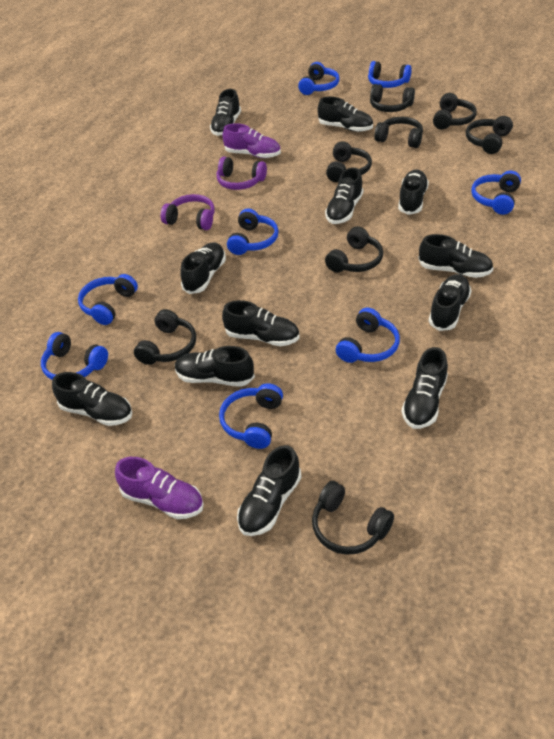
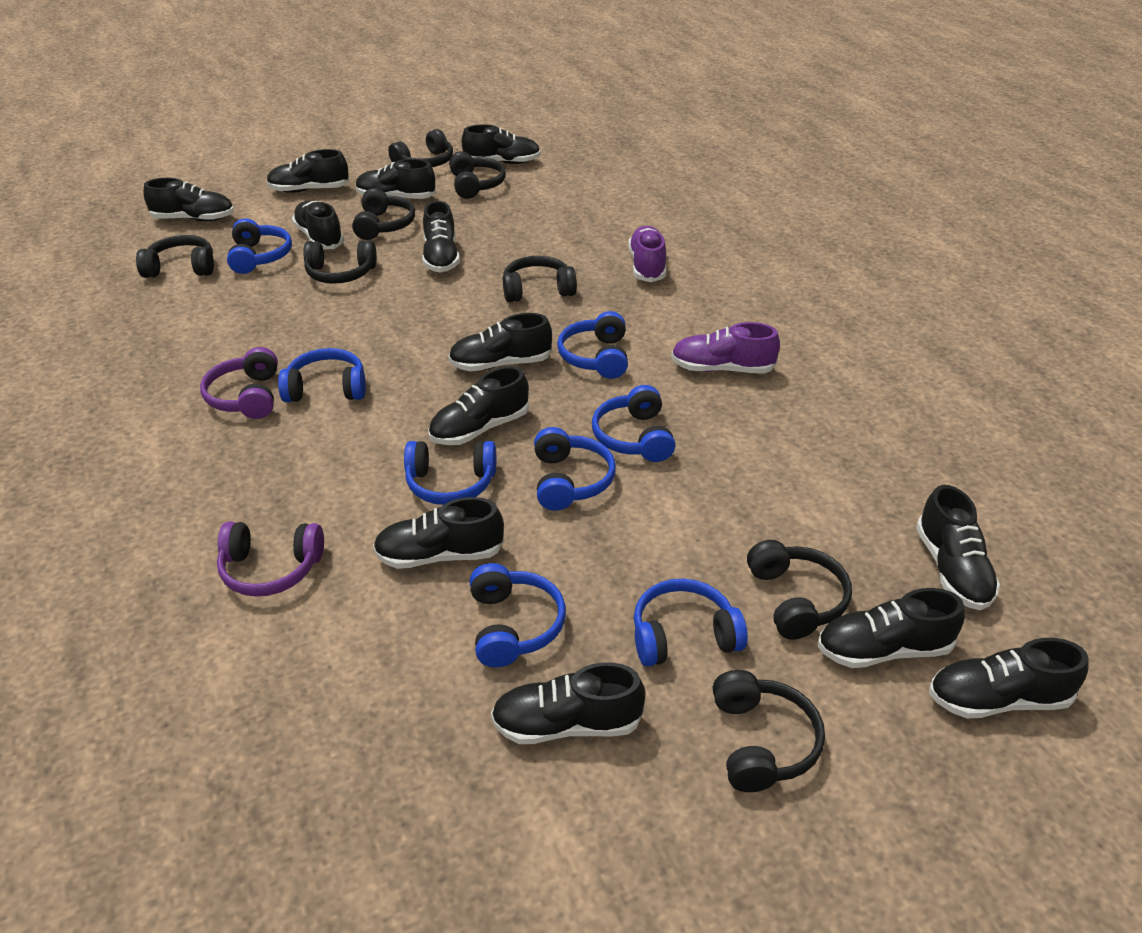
black shoe: 12 -> 13

